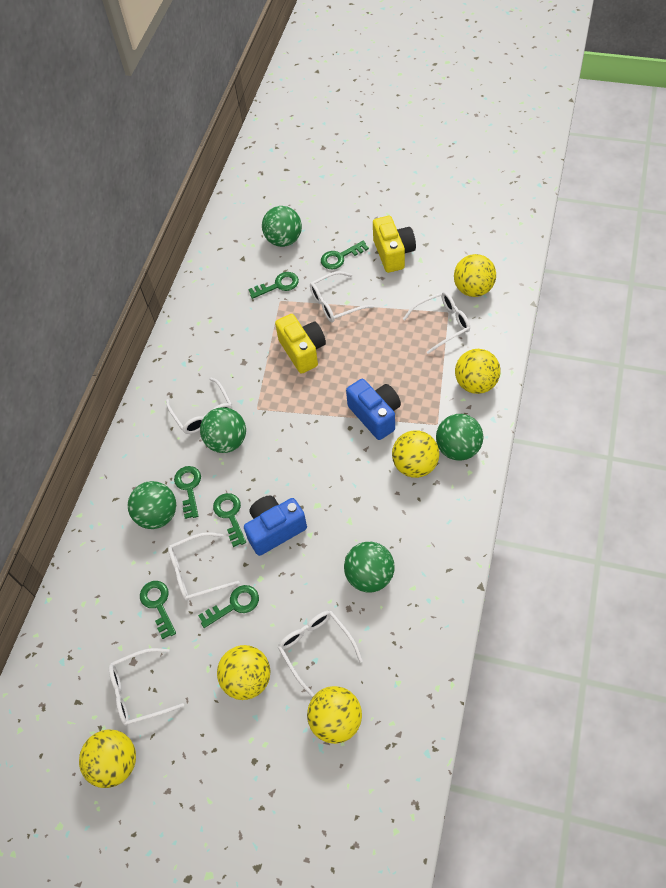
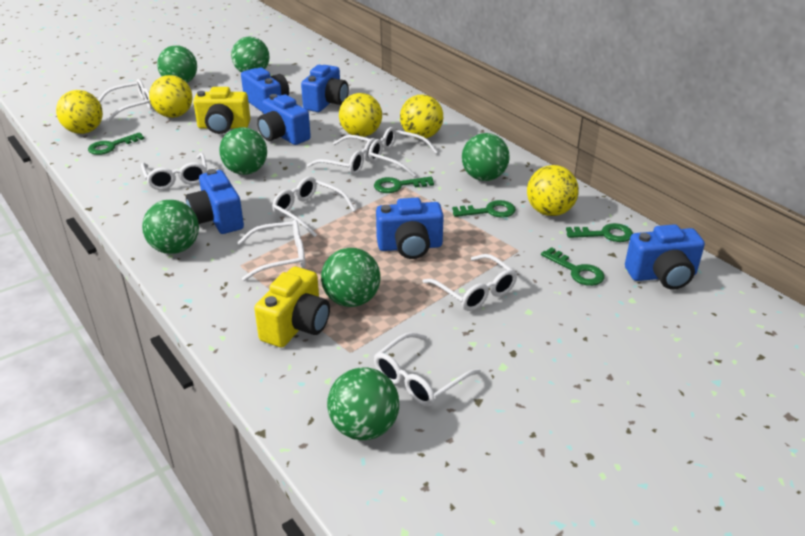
blue camera: 2 -> 6
green ball: 5 -> 7
green key: 6 -> 5
white glasses: 6 -> 8
yellow ball: 6 -> 5

